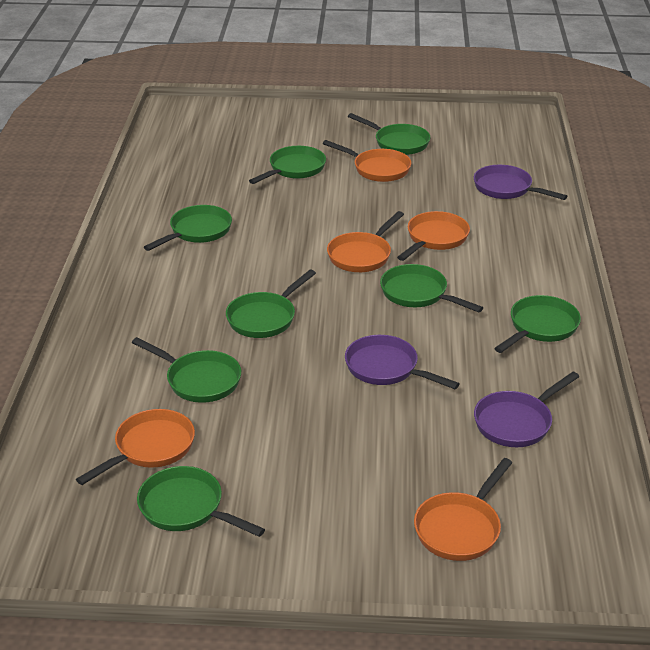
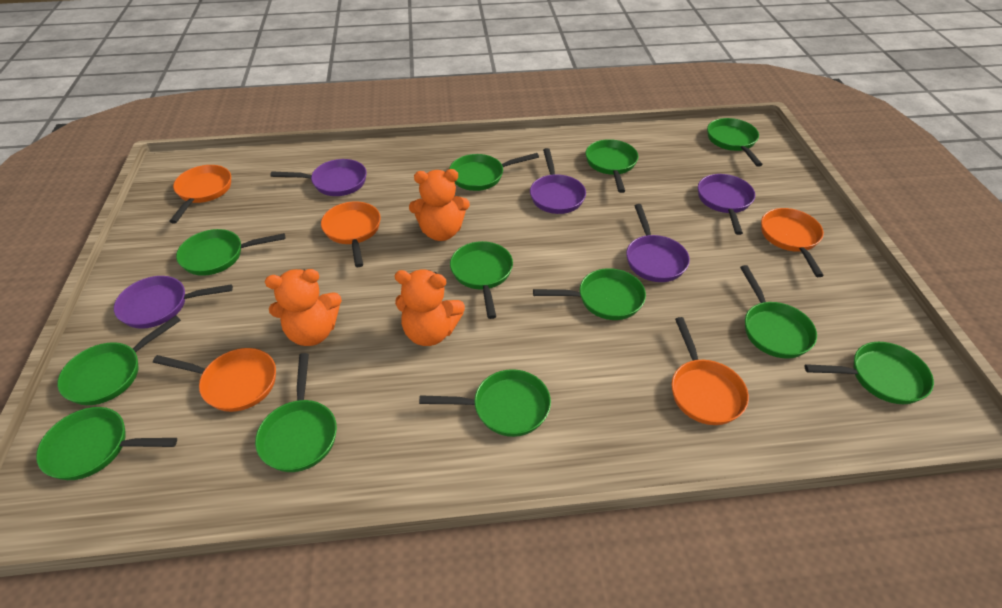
green pan: 8 -> 12
orange teddy bear: 0 -> 3
purple pan: 3 -> 5

